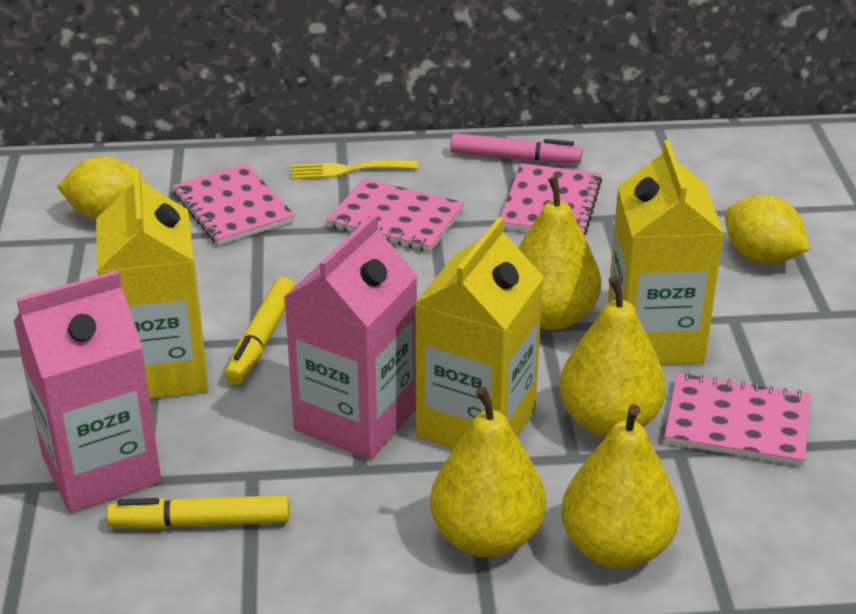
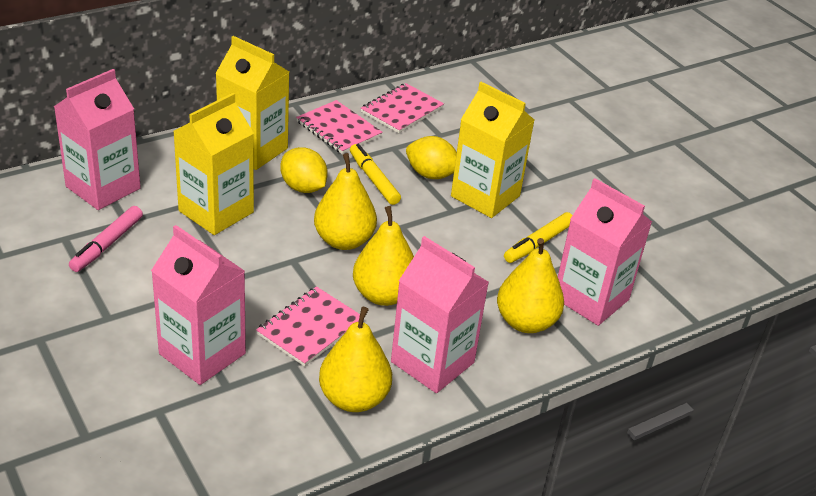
pink carton: 2 -> 4
pink notebook: 4 -> 3
yellow fork: 1 -> 0

